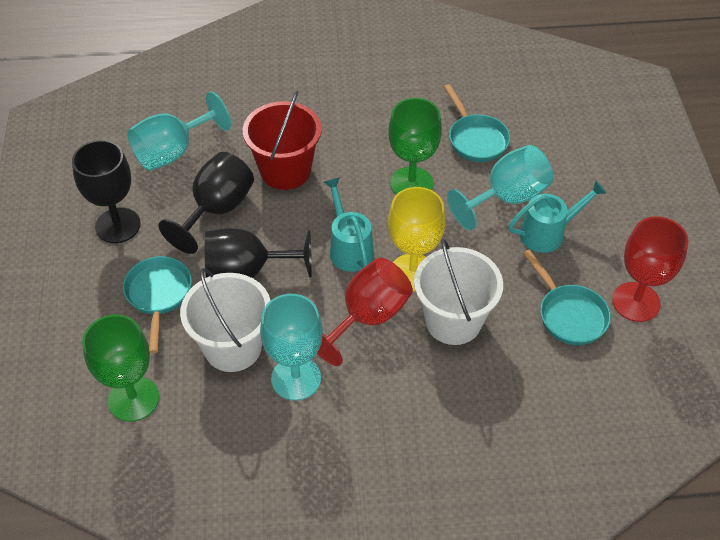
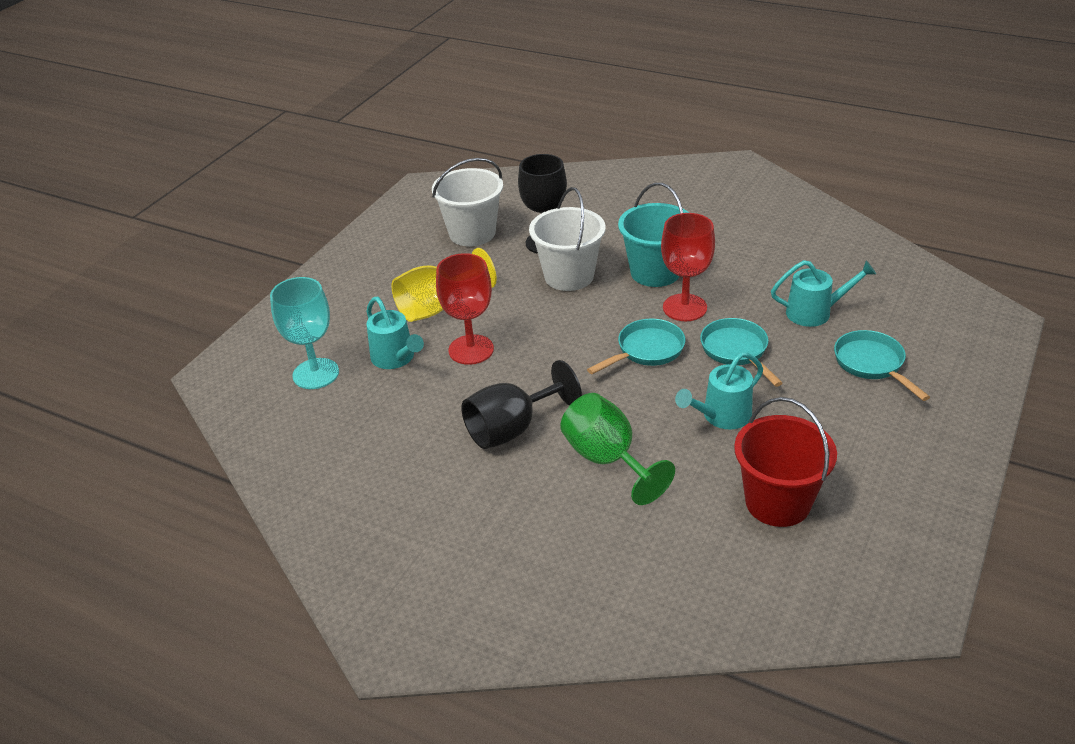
black goblet: 3 -> 2
green goblet: 2 -> 1
turquoise bucket: 0 -> 1
turquoise goblet: 3 -> 1
turquoise watering can: 2 -> 3

